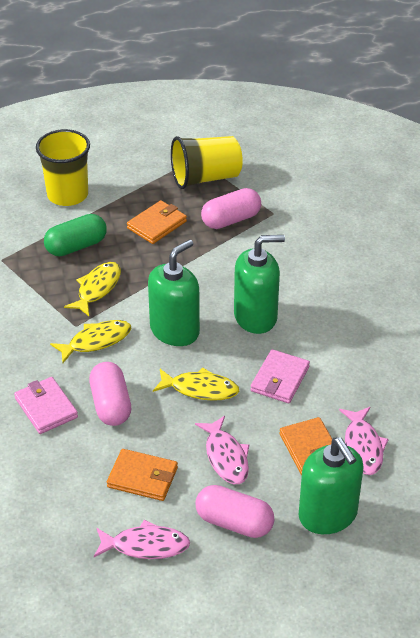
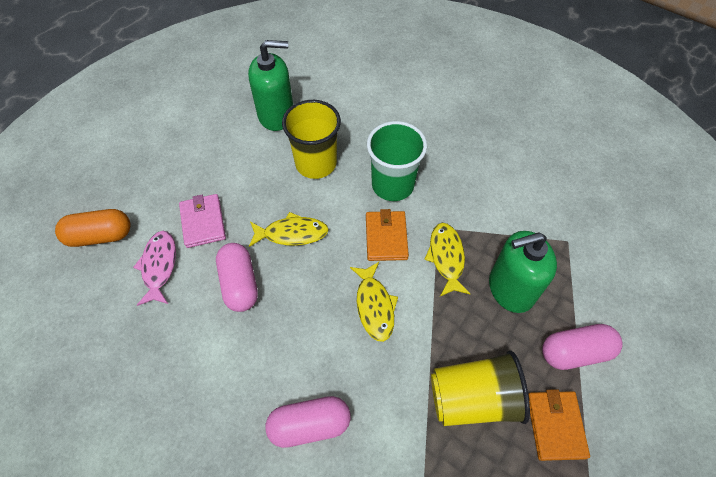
green capsule: 1 -> 0
green cup: 0 -> 1
green soap dispenser: 3 -> 2
orange capsule: 0 -> 1
orange wallet: 3 -> 2
pink fish: 3 -> 1
pink wallet: 2 -> 1

